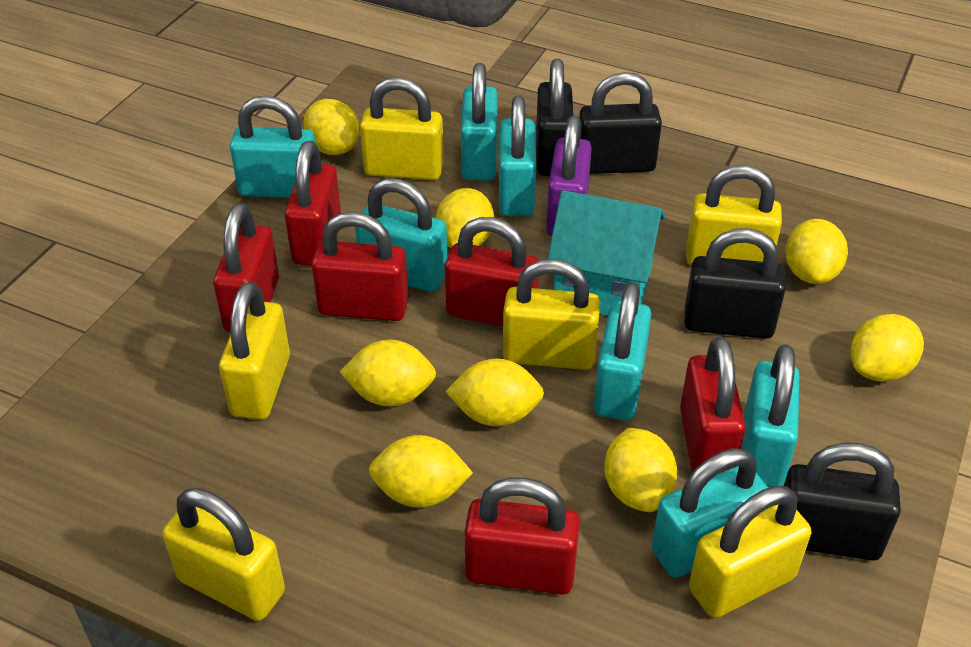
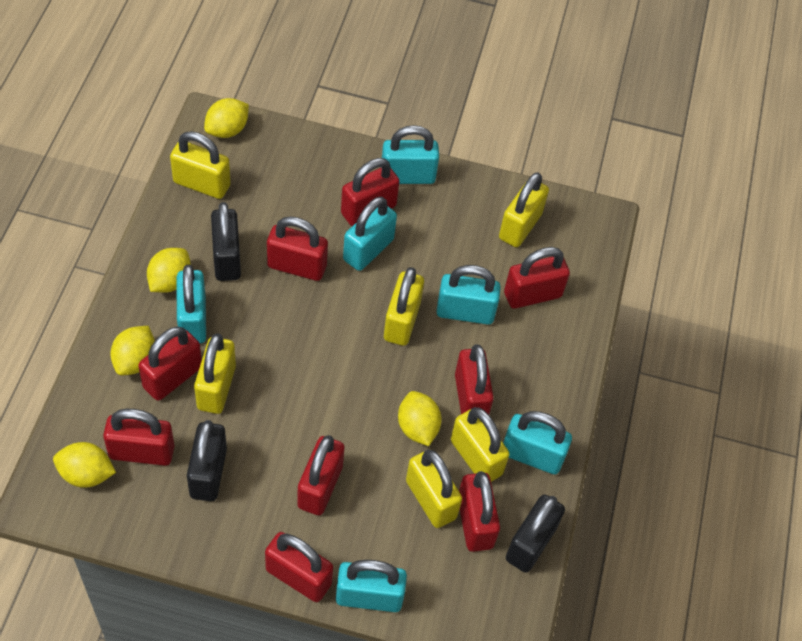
black padlock: 4 -> 3
purple padlock: 1 -> 0
red padlock: 6 -> 9
turquoise house: 1 -> 0
turquoise padlock: 7 -> 6
yellow lemon: 8 -> 5

